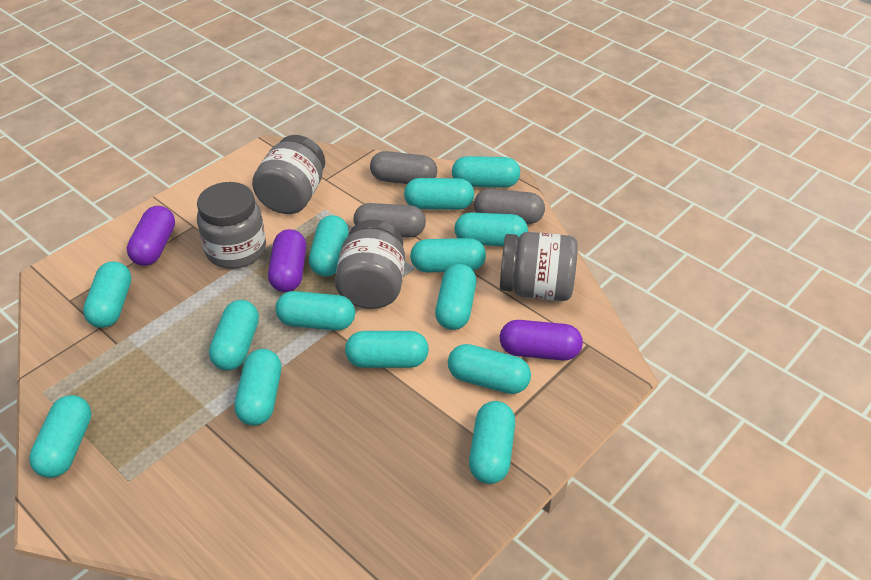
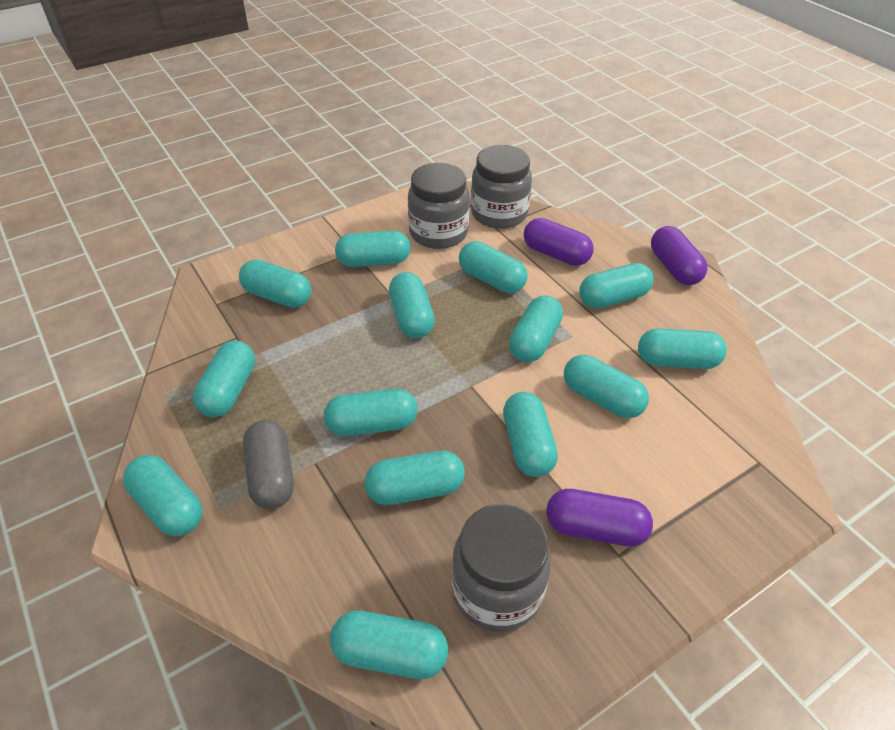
grey capsule: 3 -> 1
grey jar: 4 -> 3

